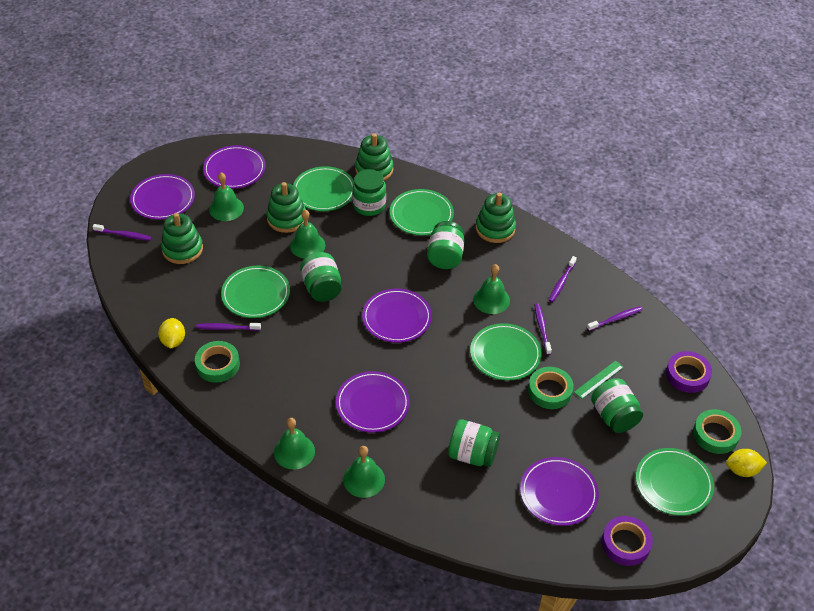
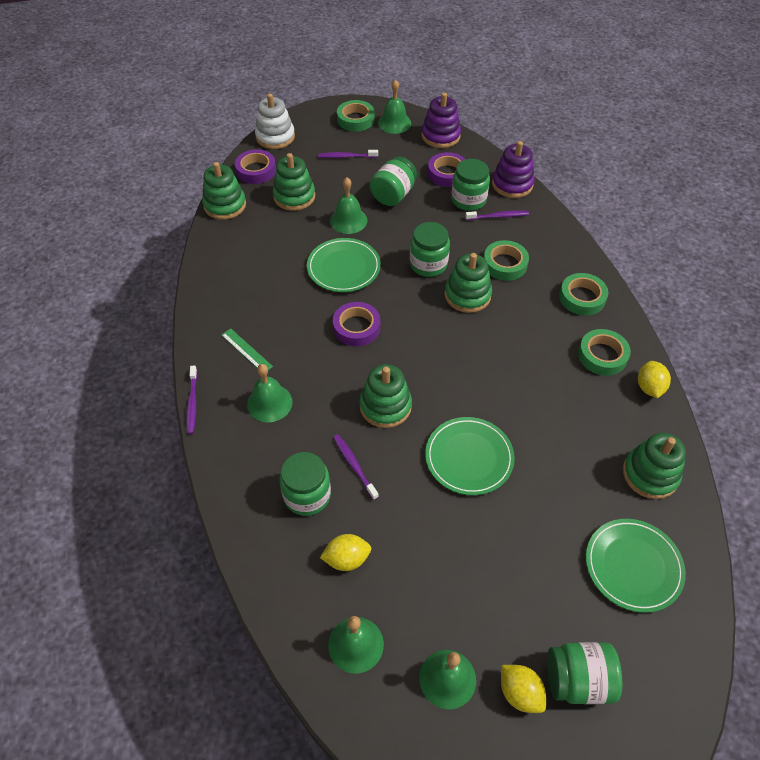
green plate: 5 -> 3
green stacking toy: 4 -> 5
green tape: 3 -> 4
purple plate: 5 -> 0
purple stacking toy: 0 -> 2
purple tape: 2 -> 3
purple toothbrush: 5 -> 4
white stacking toy: 0 -> 1
yellow lemon: 2 -> 3

